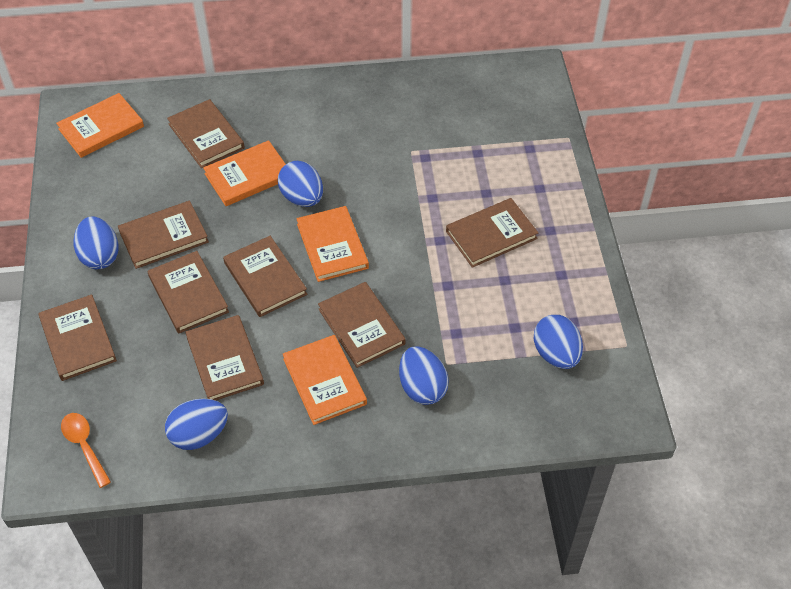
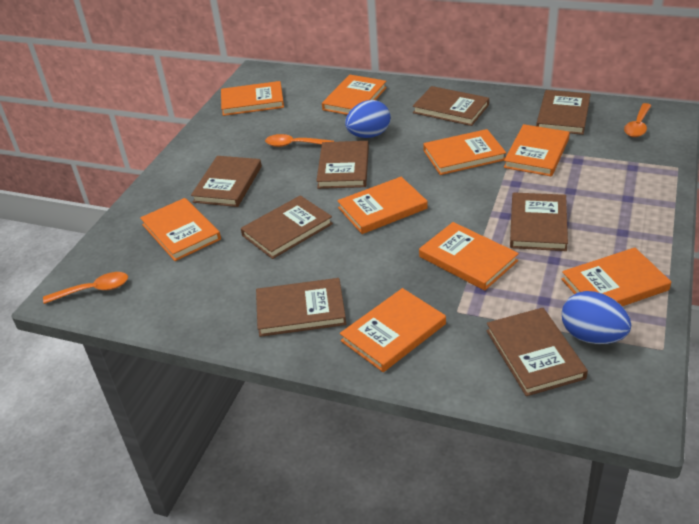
blue egg: 5 -> 2
orange book: 4 -> 9
orange spoon: 1 -> 3

